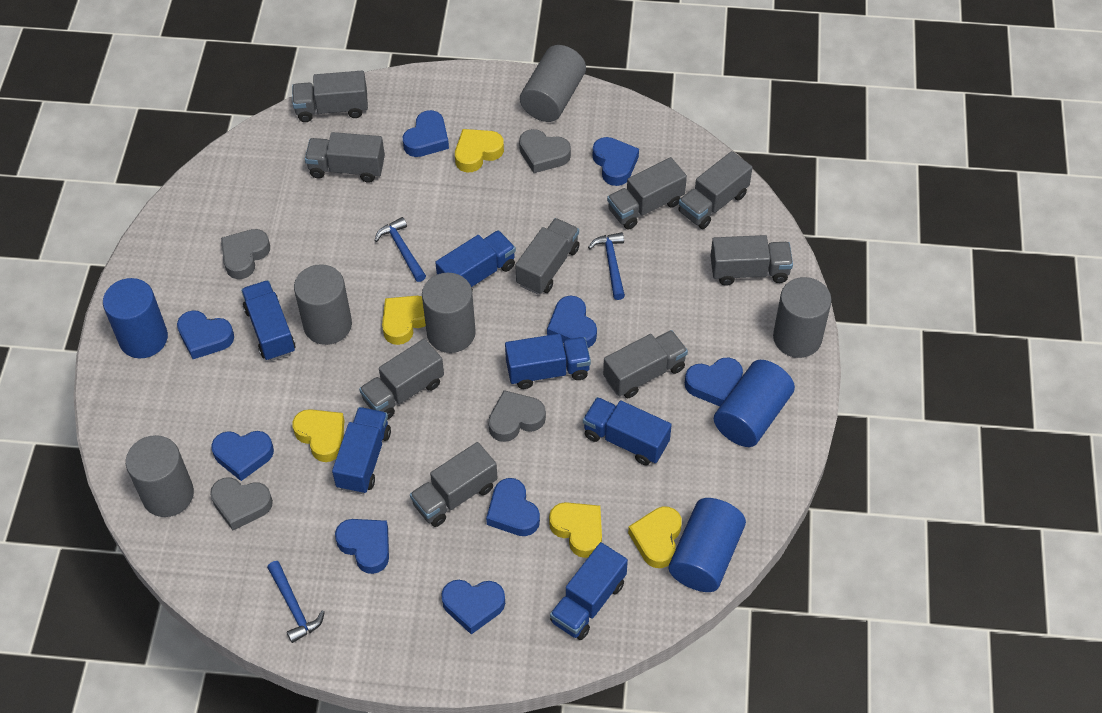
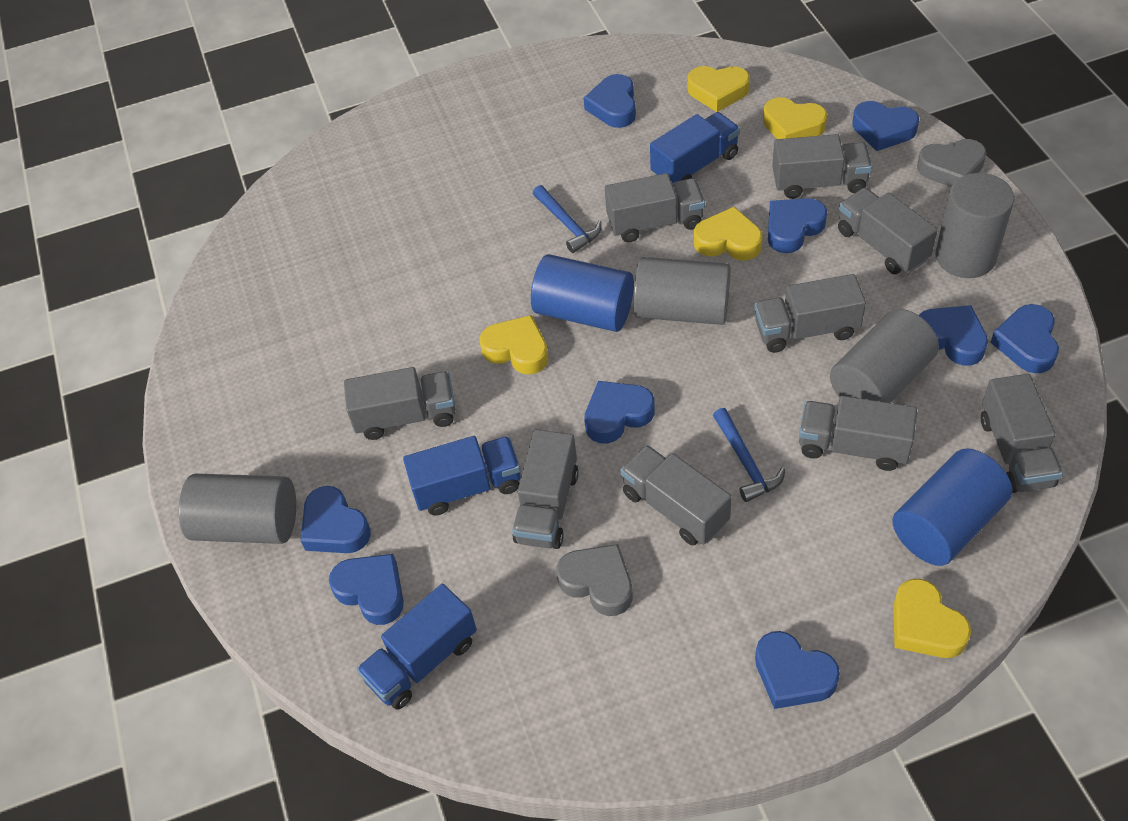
blue cylinder: 3 -> 2
blue hammer: 3 -> 2
blue truck: 6 -> 3
grey cylinder: 5 -> 4
grey heart: 4 -> 2

